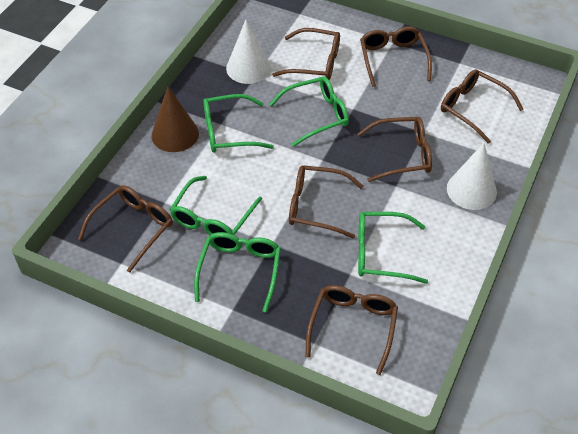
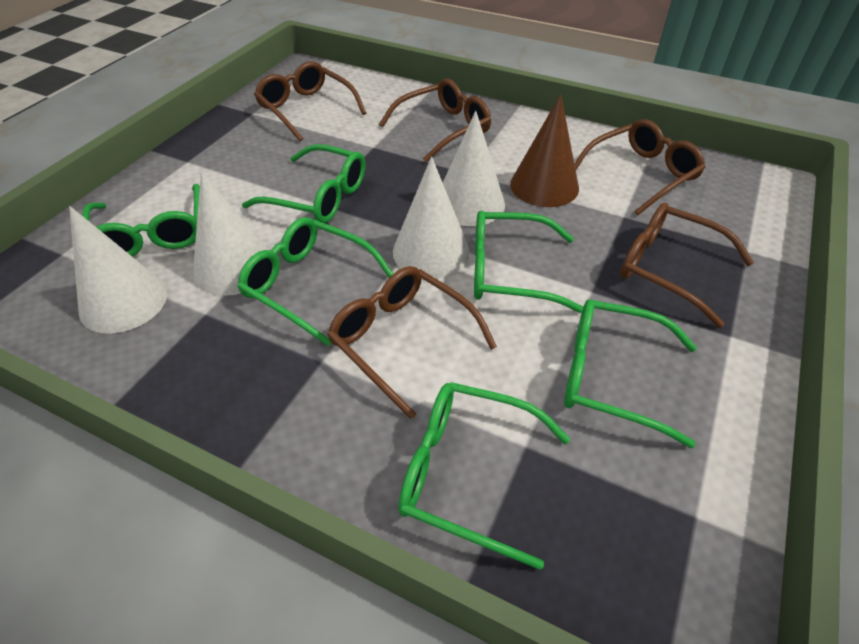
brown glasses: 7 -> 5
green glasses: 5 -> 6
white cone: 2 -> 4

